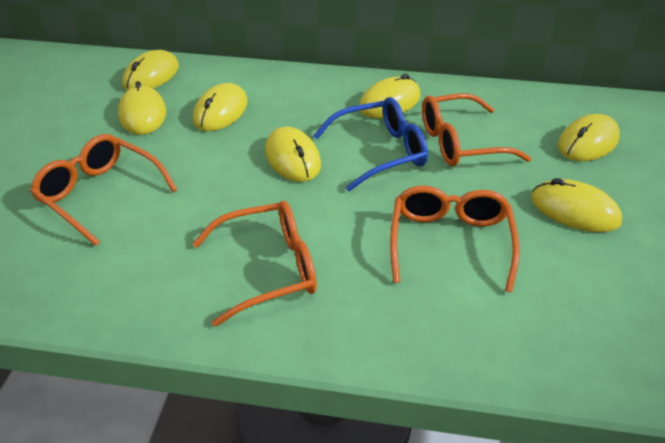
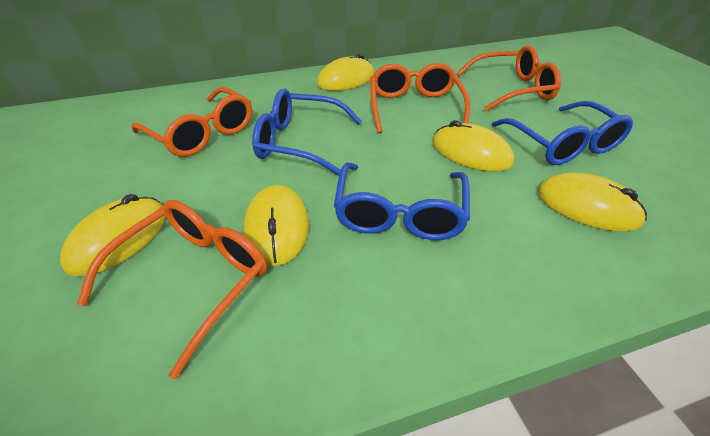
blue glasses: 1 -> 3
yellow mouse: 7 -> 5

